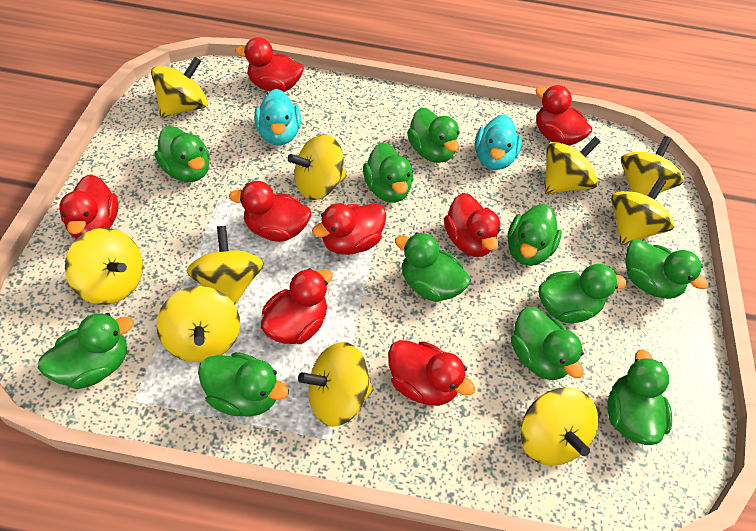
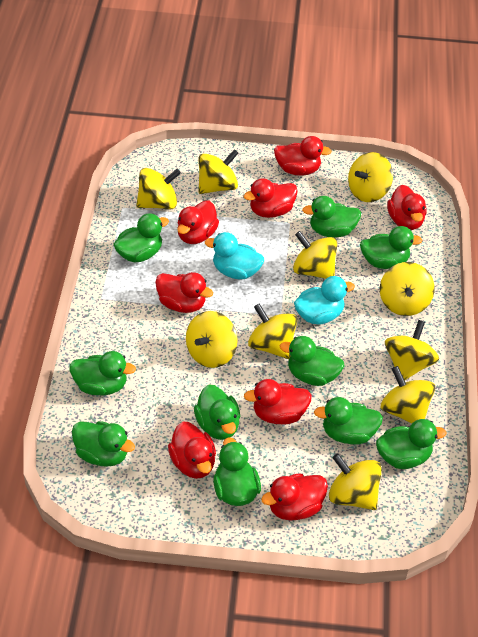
green duck: 11 -> 10

